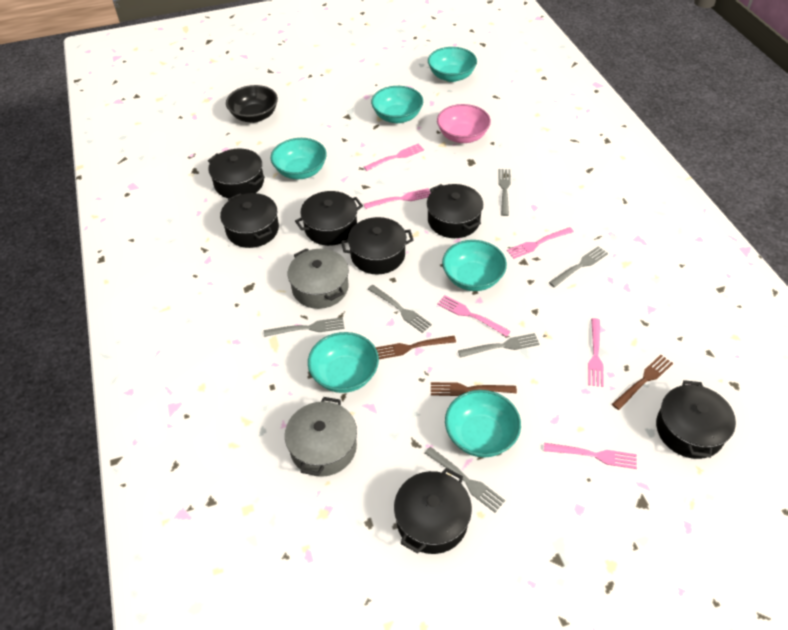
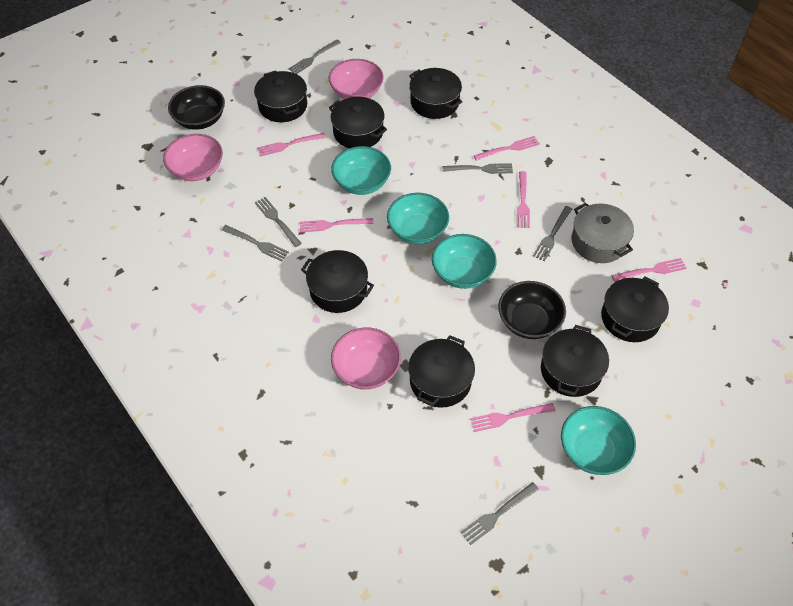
black bowl: 1 -> 2
brown fork: 3 -> 0
grey pot: 2 -> 1
pink bowl: 1 -> 3
turquoise bowl: 6 -> 4

